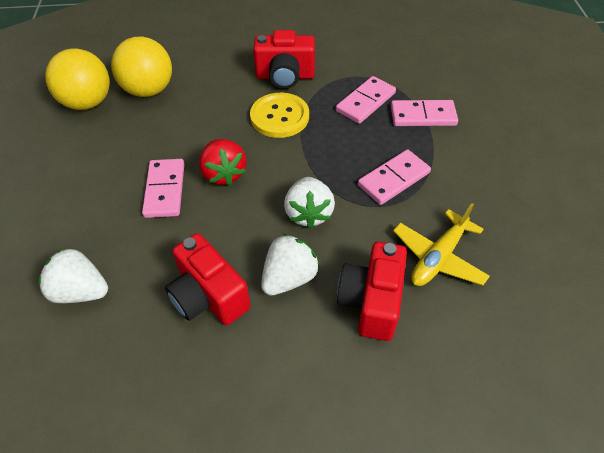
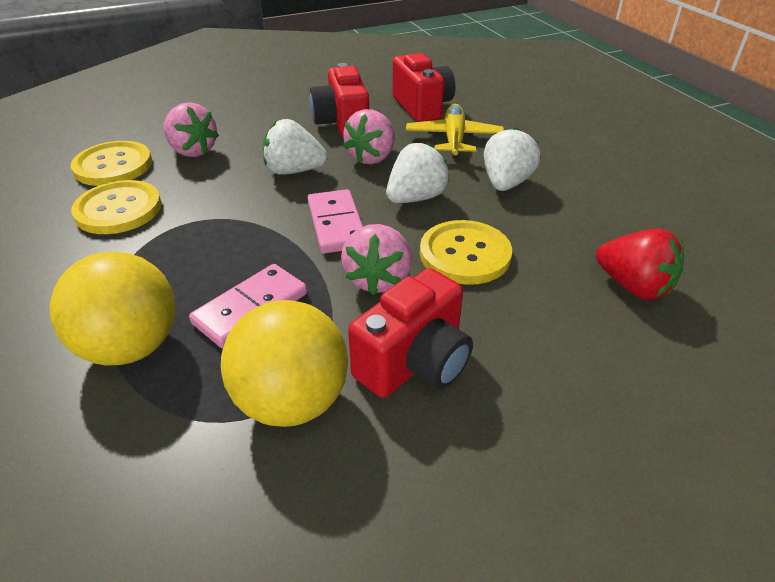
pink domino: 4 -> 2
pink strawberry: 0 -> 3
yellow button: 1 -> 3

